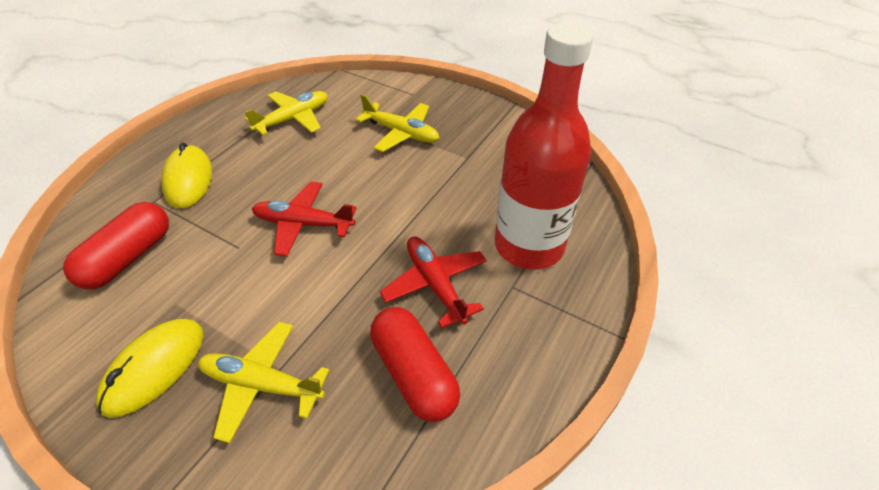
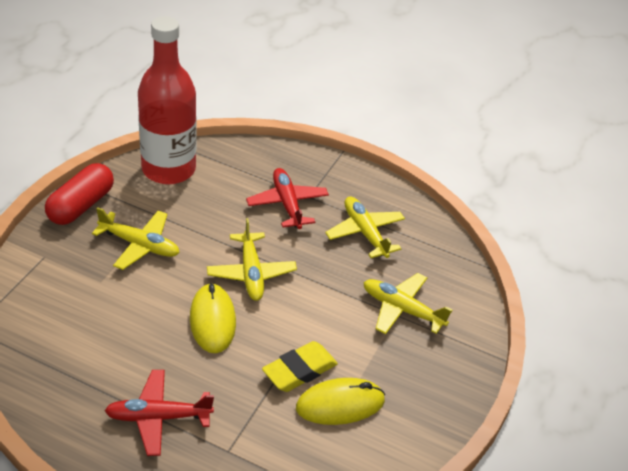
red capsule: 2 -> 1
yellow eraser: 0 -> 1
yellow plane: 3 -> 4

